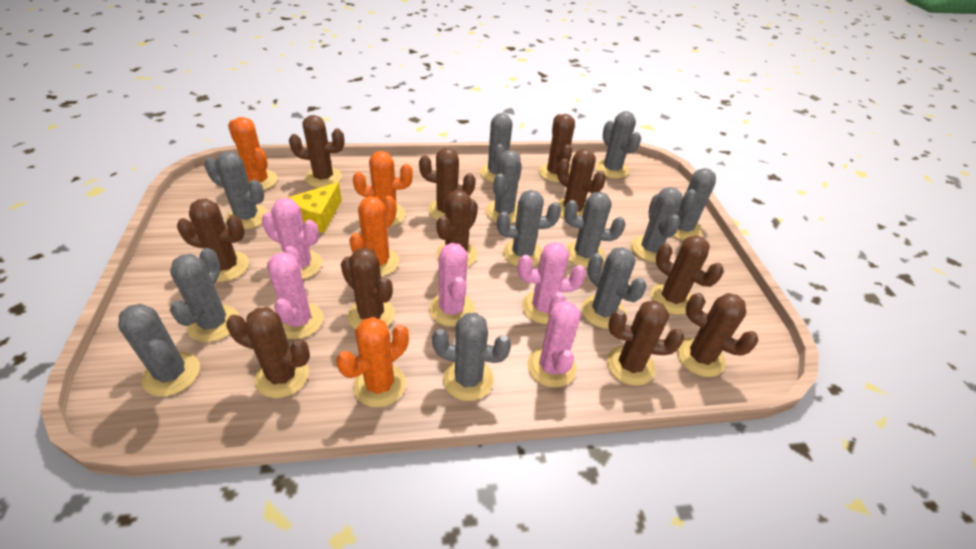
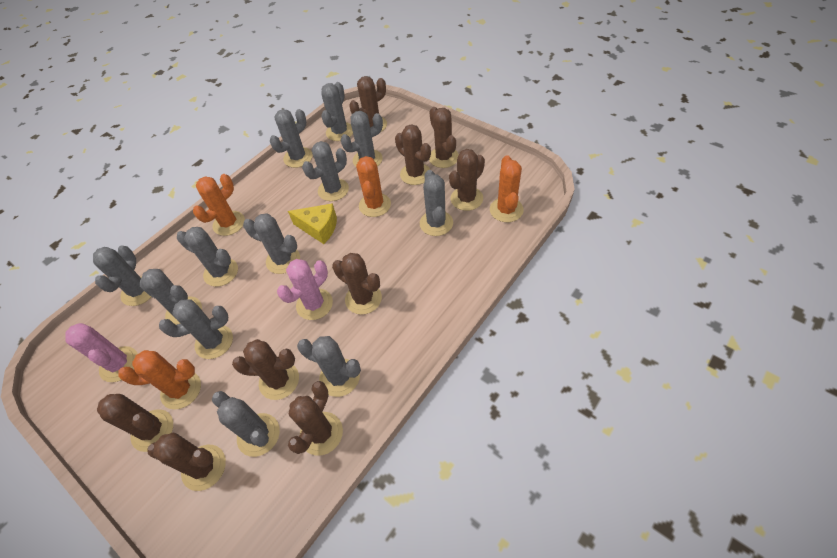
brown cactus: 11 -> 9
pink cactus: 5 -> 2

